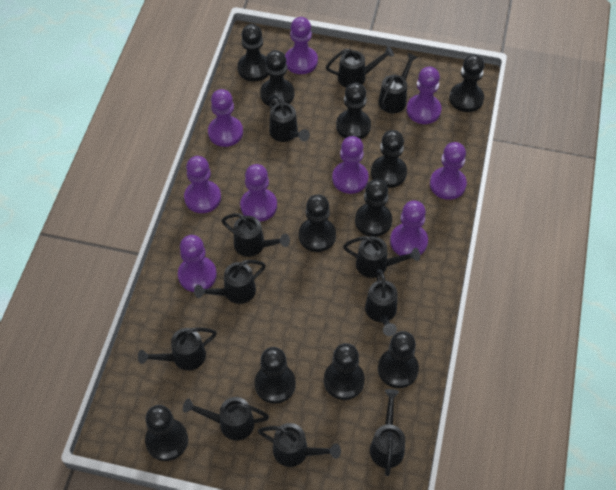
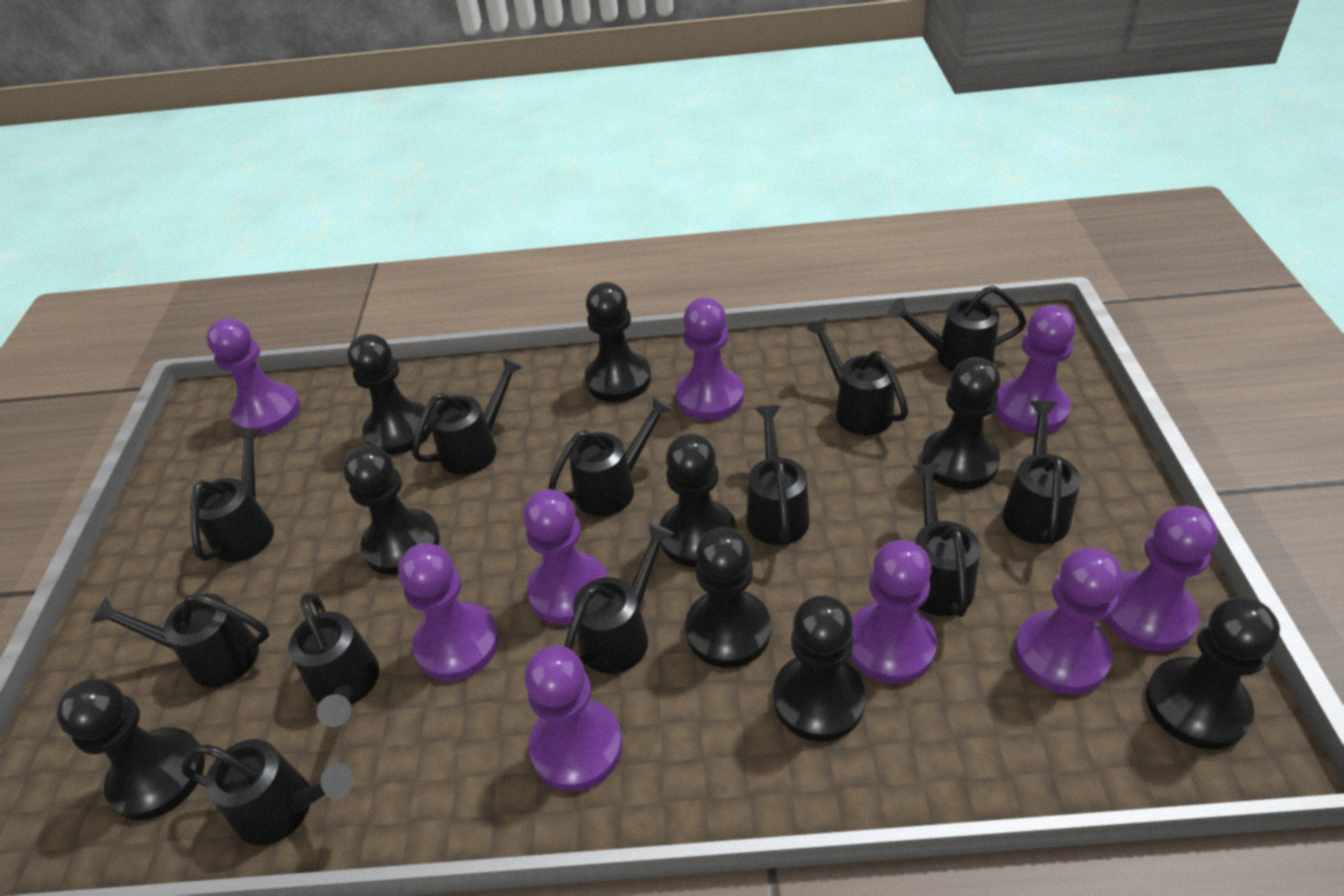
black pawn: 11 -> 9
black watering can: 11 -> 12

